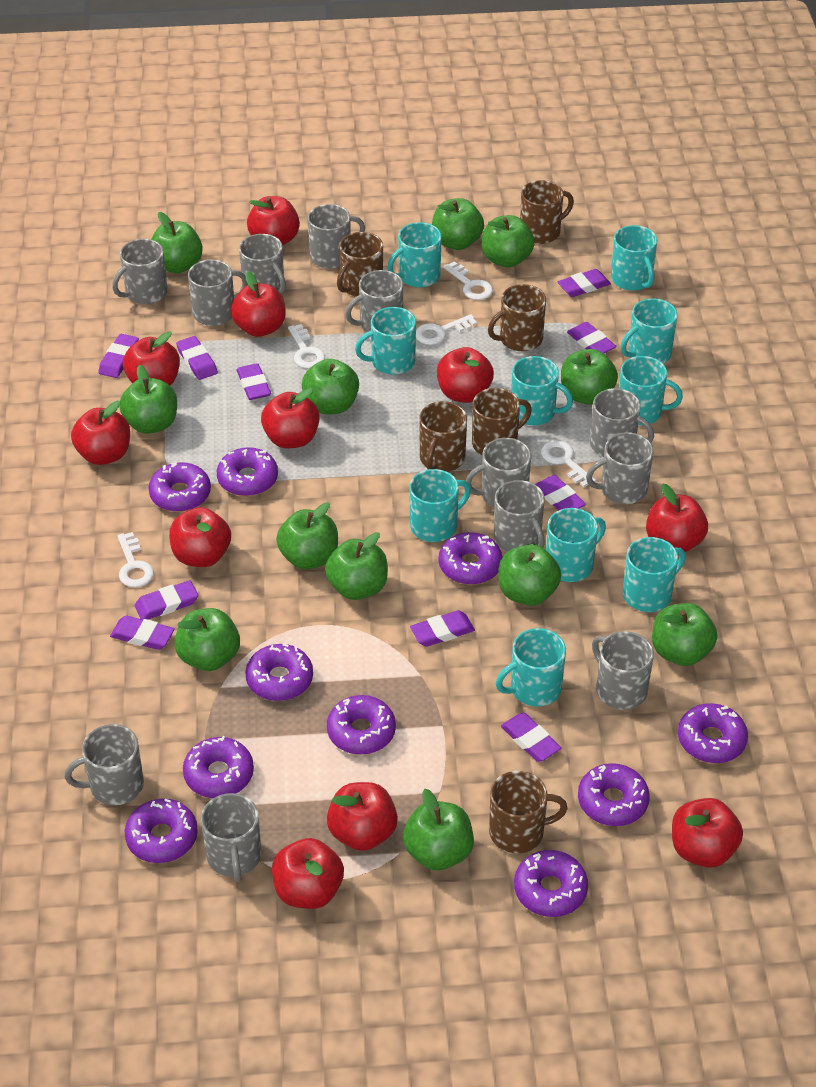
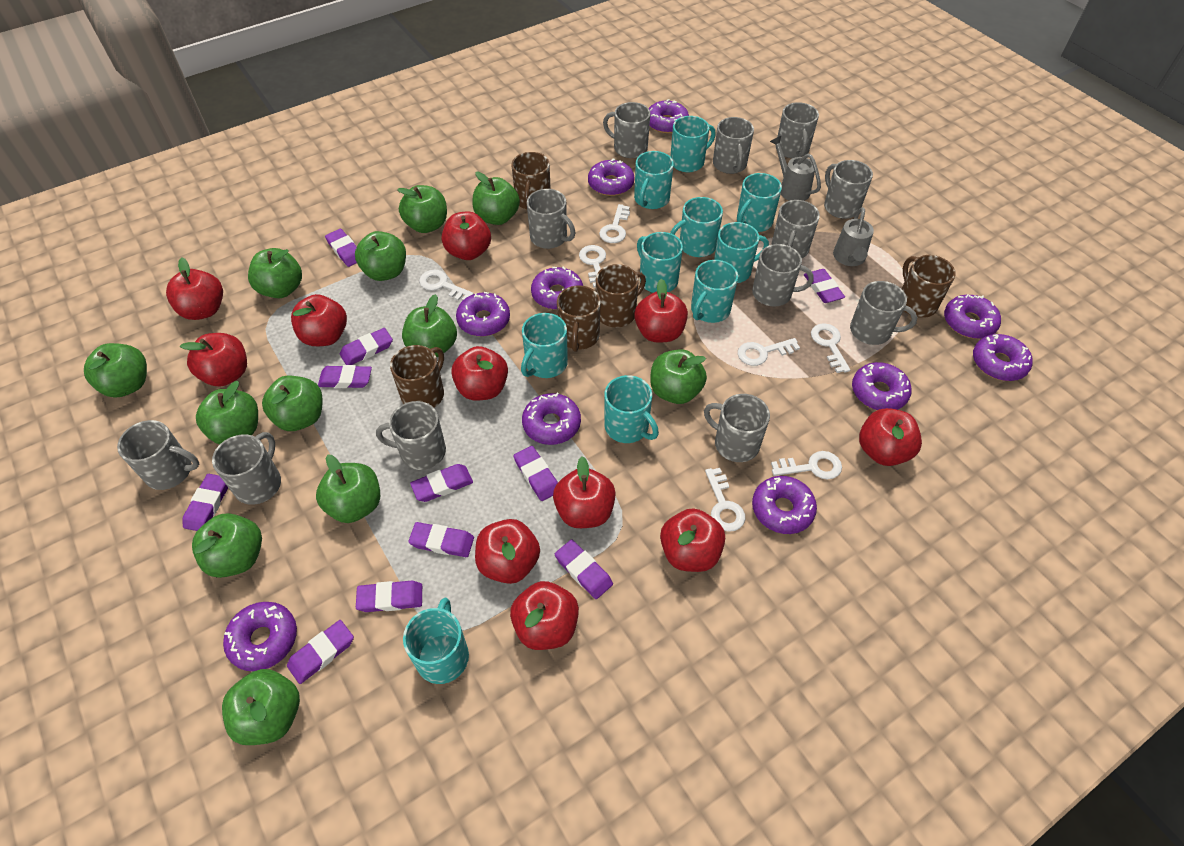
brown mug: 6 -> 5
grey watering can: 0 -> 2
purple eraser: 10 -> 11
white key: 5 -> 7

